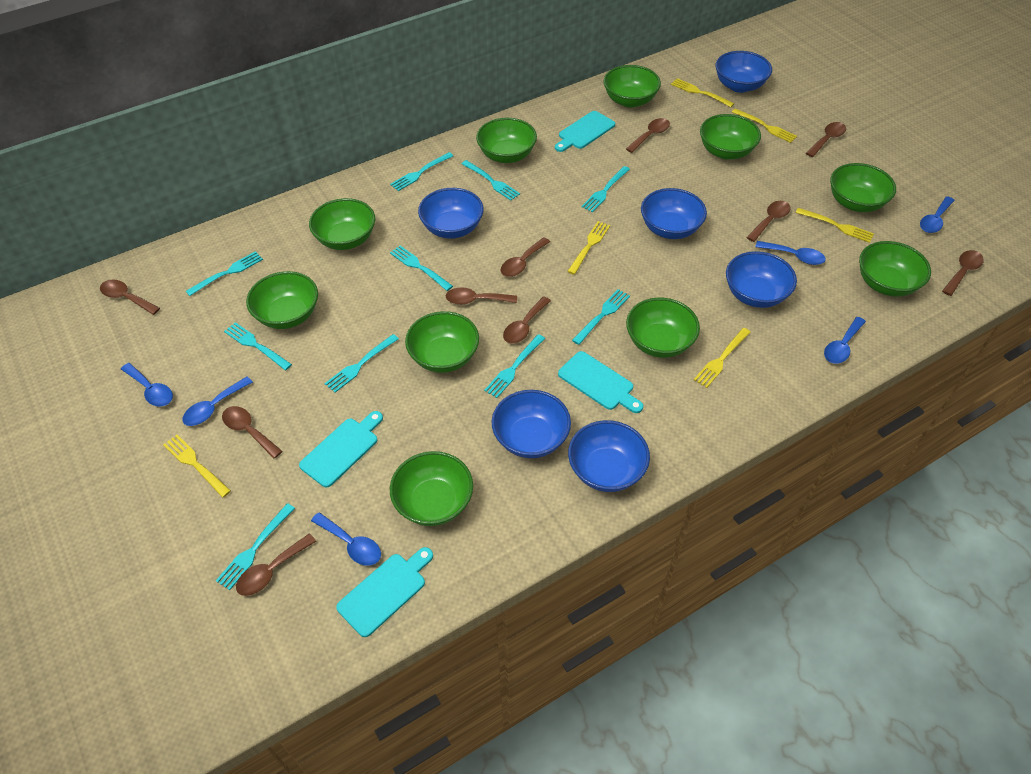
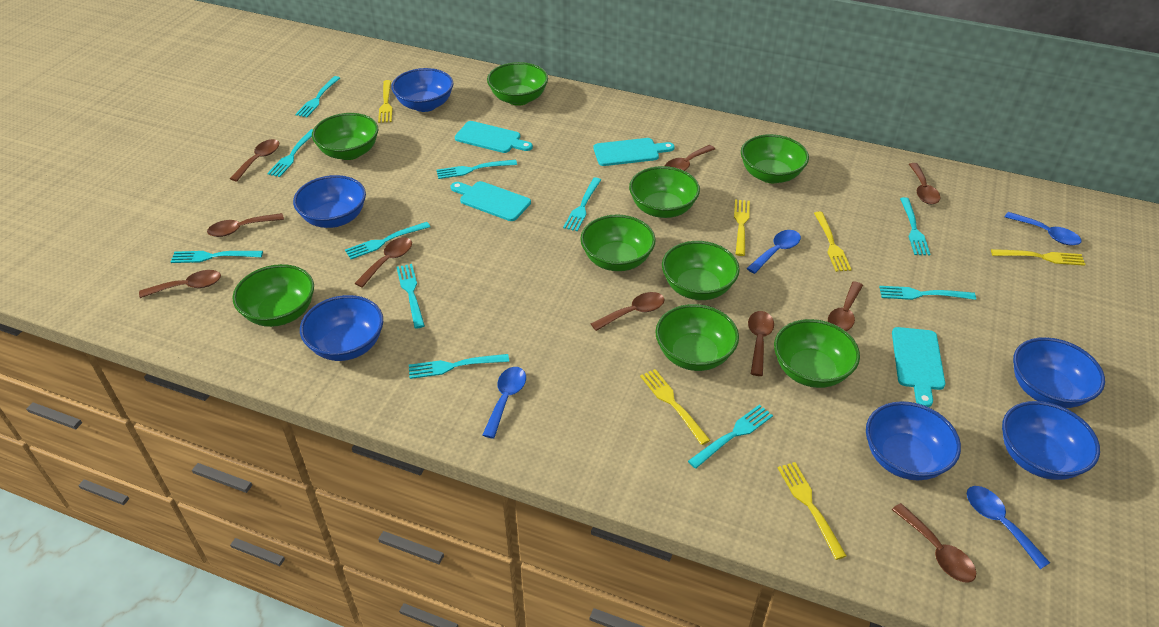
blue spoon: 6 -> 4
green bowl: 10 -> 9
turquoise fork: 10 -> 11

